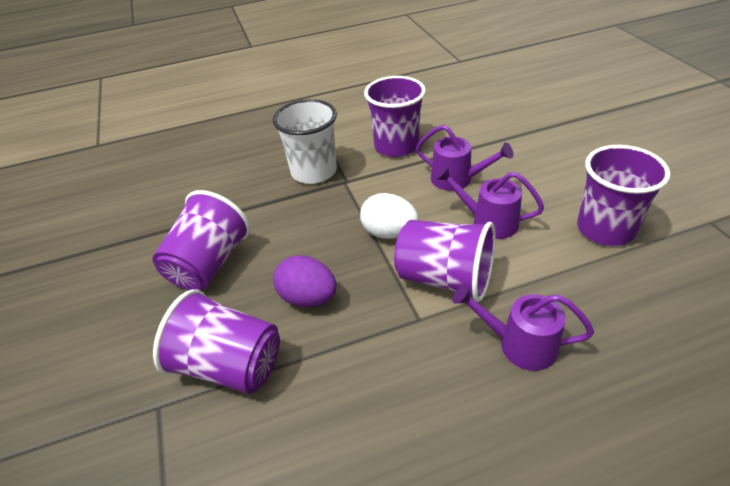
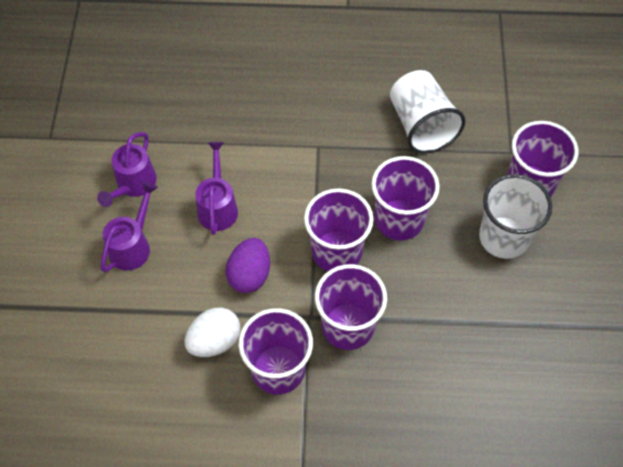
white cup: 1 -> 2

